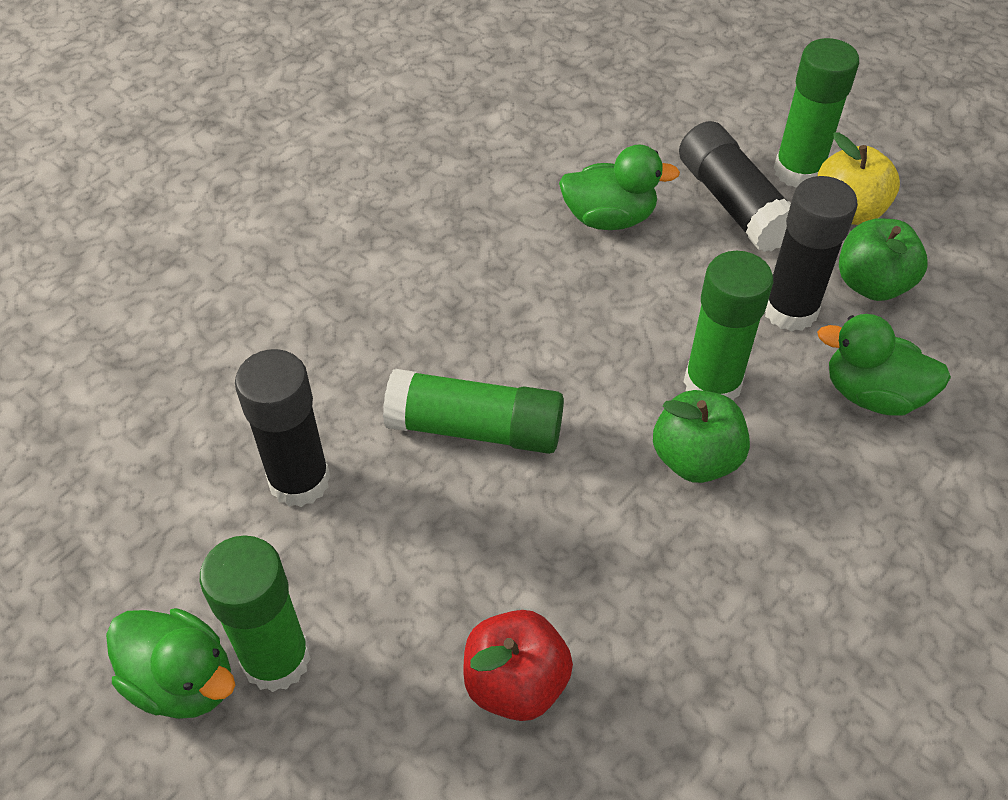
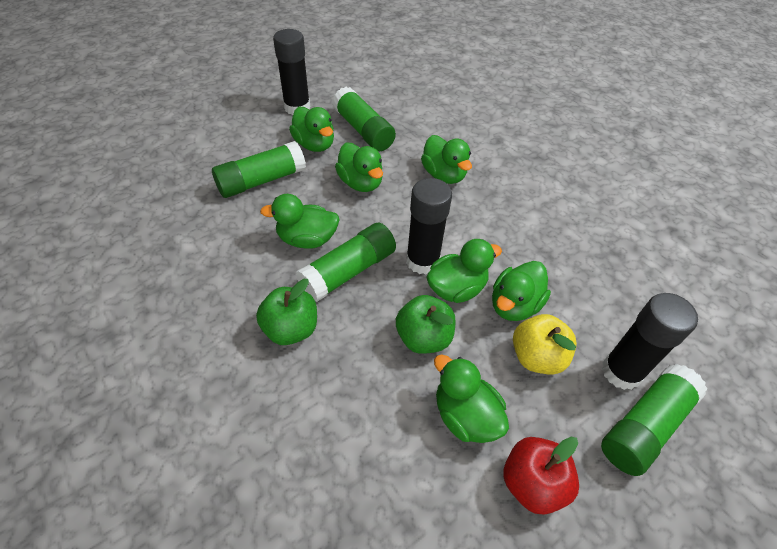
green duck: 3 -> 7

